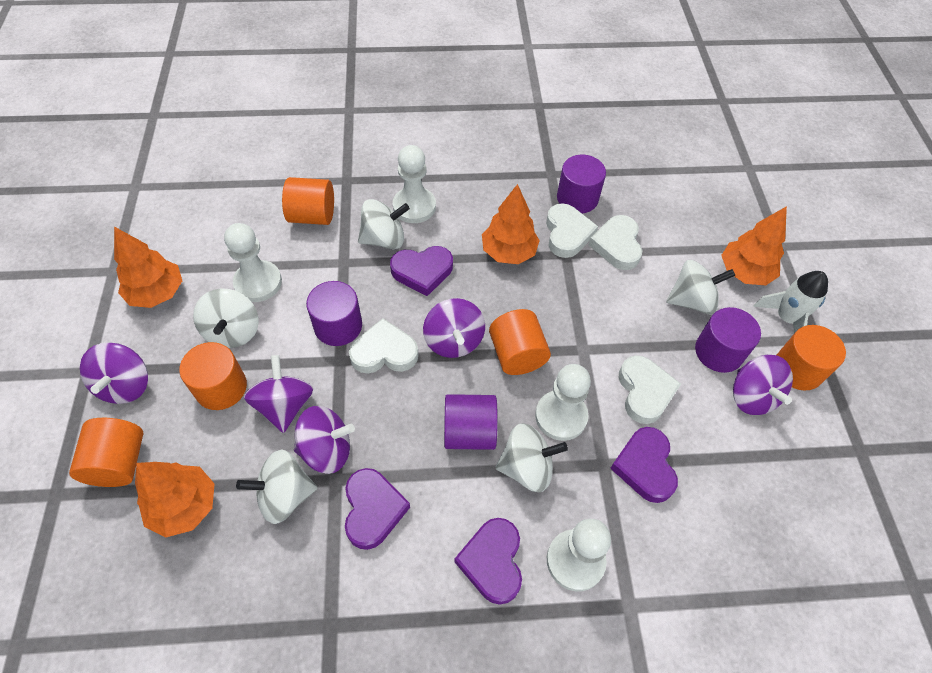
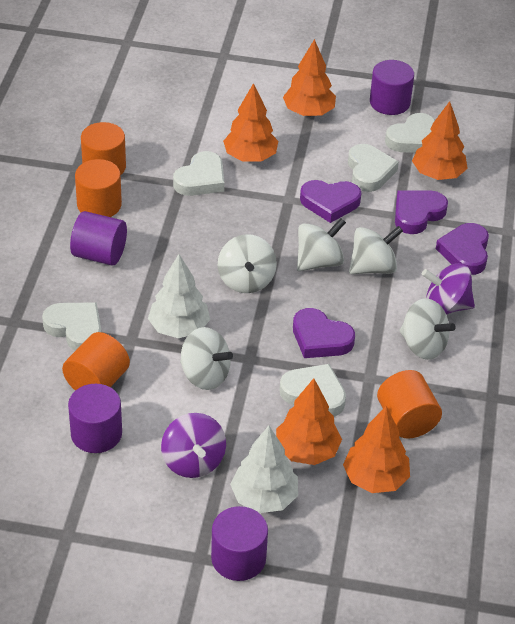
orange cylinder: 5 -> 4
orange tree: 4 -> 5
purple spinning top: 5 -> 2
white heart: 4 -> 5
white pawn: 4 -> 0
white rocket: 1 -> 0
white tree: 0 -> 2

